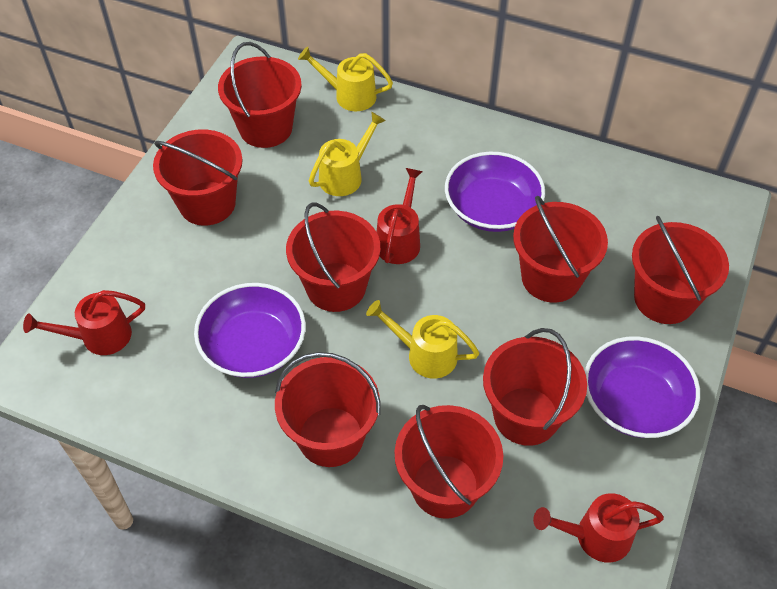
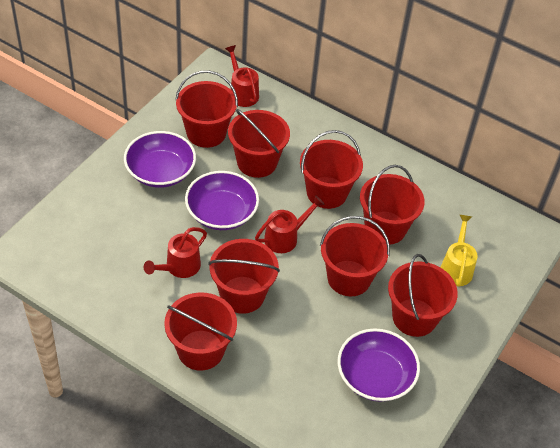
yellow watering can: 3 -> 1

